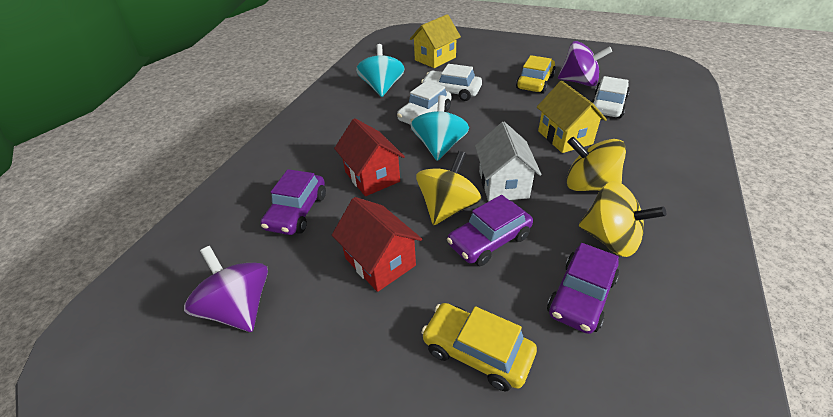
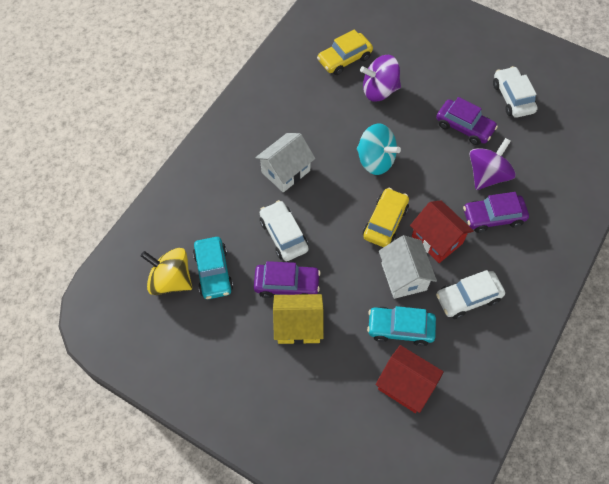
turquoise car: 0 -> 2
turquoise spinning top: 2 -> 1
white house: 1 -> 2
yellow house: 2 -> 1
yellow spinning top: 3 -> 1

